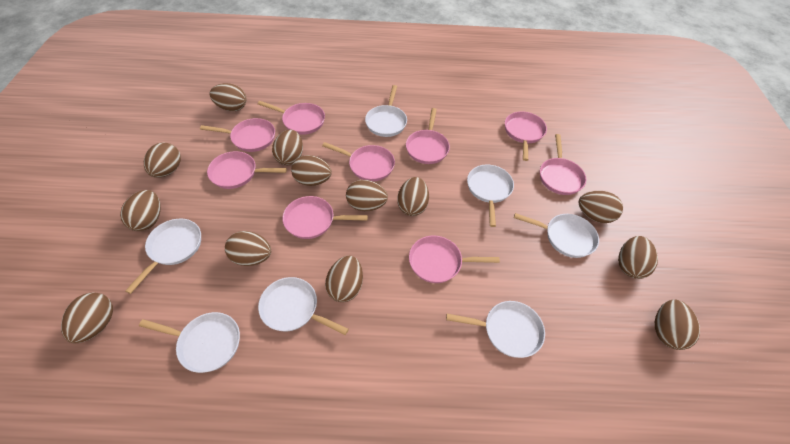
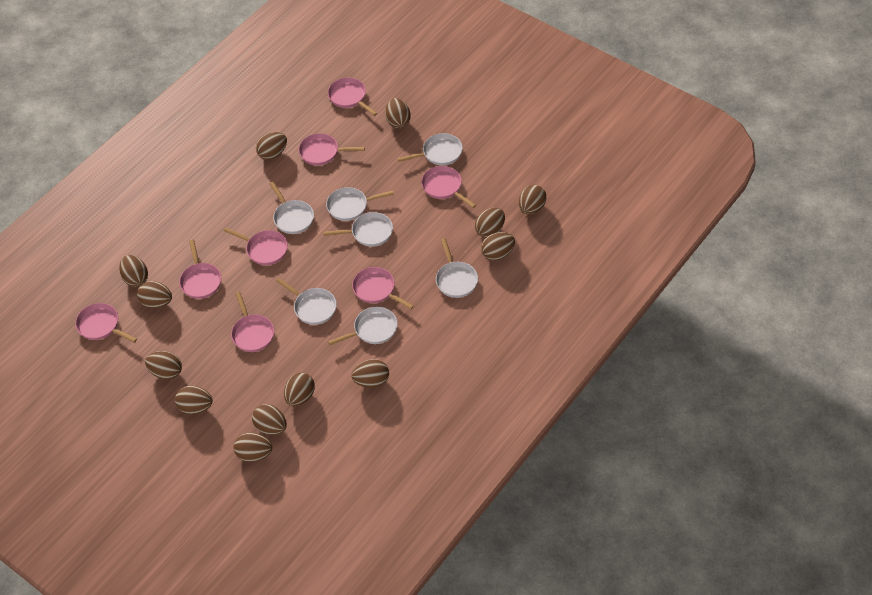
pink pan: 9 -> 8

